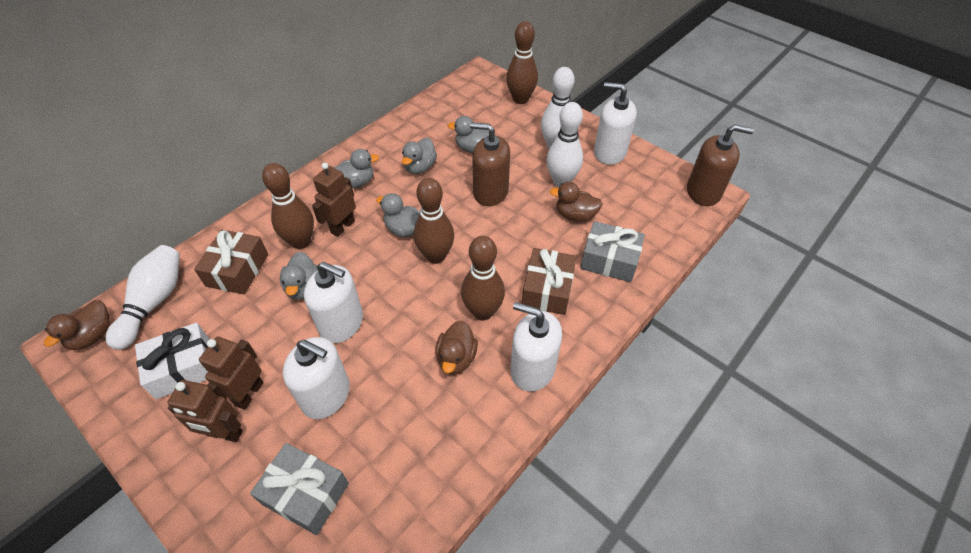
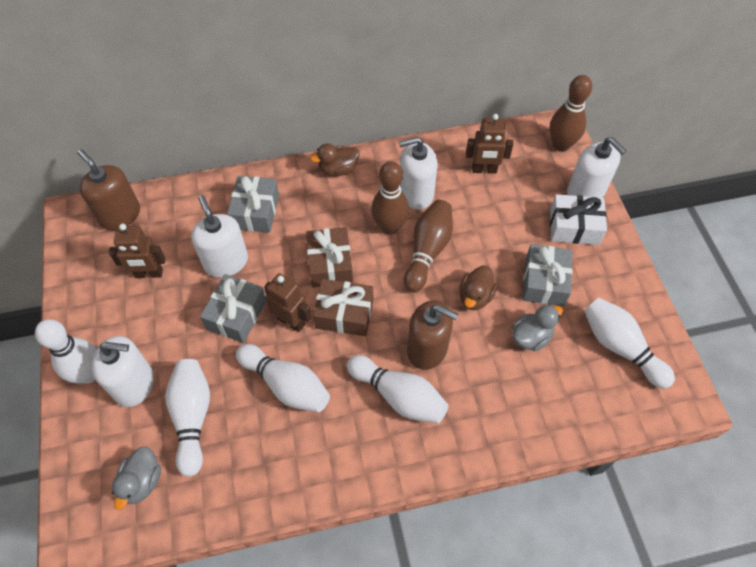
brown bowling pin: 4 -> 3
brown duck: 3 -> 2
grey duck: 5 -> 2
grey gift: 2 -> 3
white bowling pin: 3 -> 5

